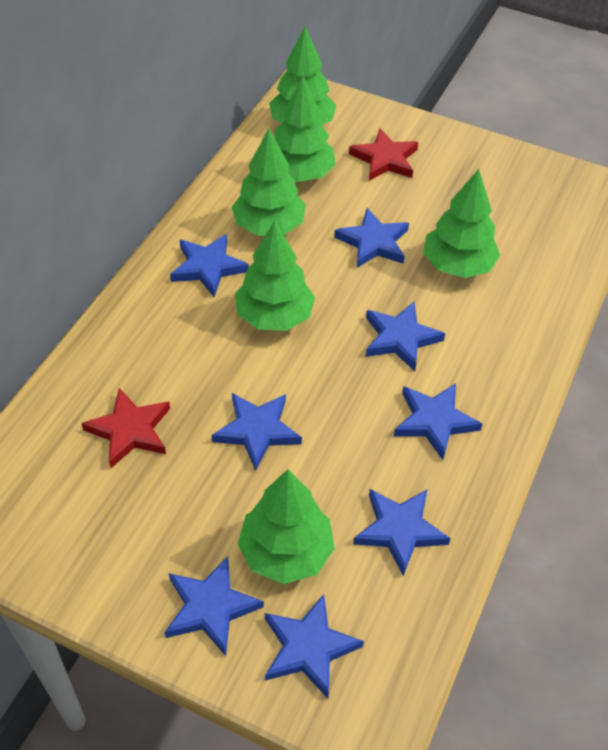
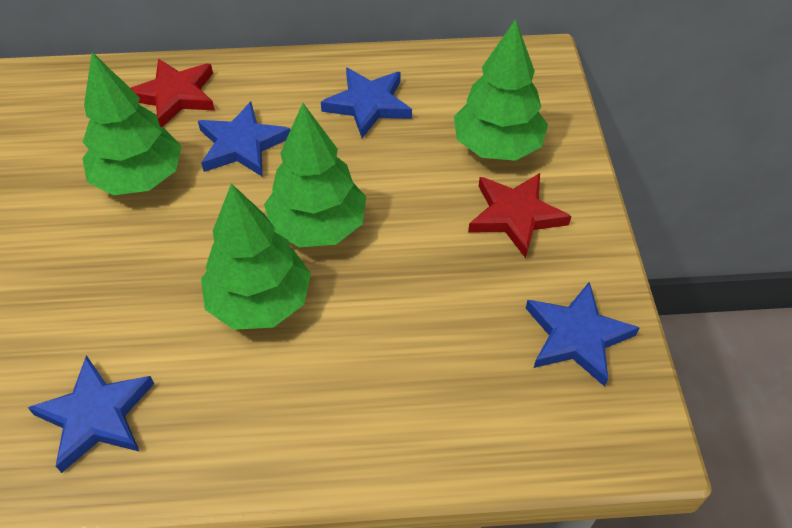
blue star: 8 -> 4
green tree: 6 -> 4

